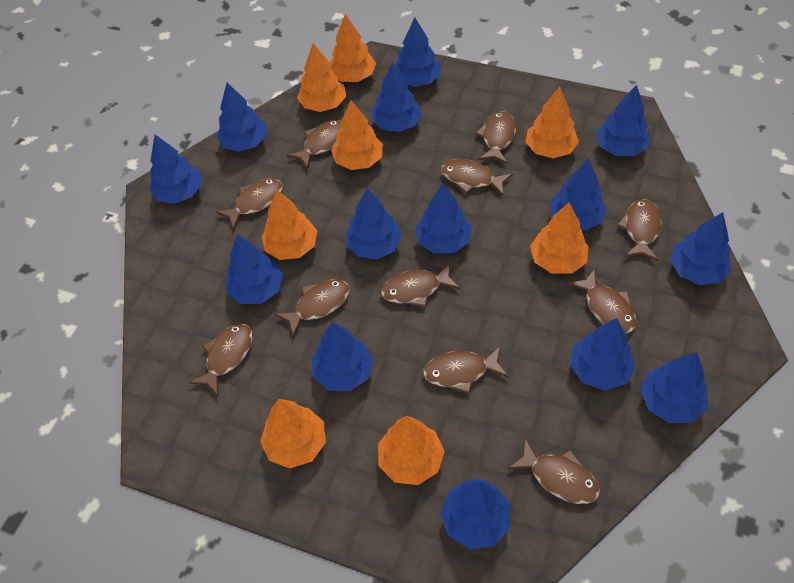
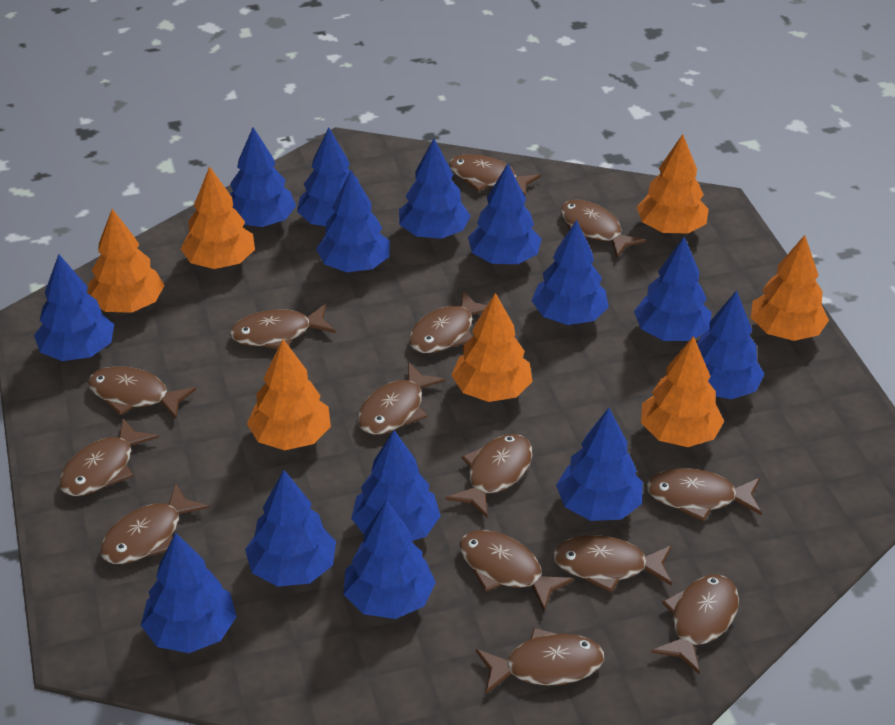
brown fish: 11 -> 14
orange tree: 8 -> 7

